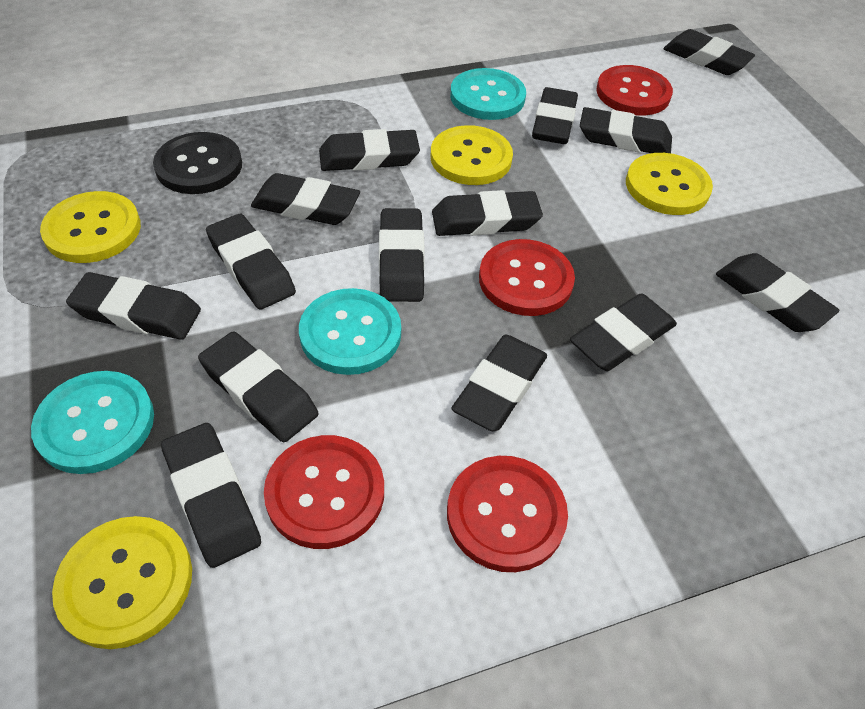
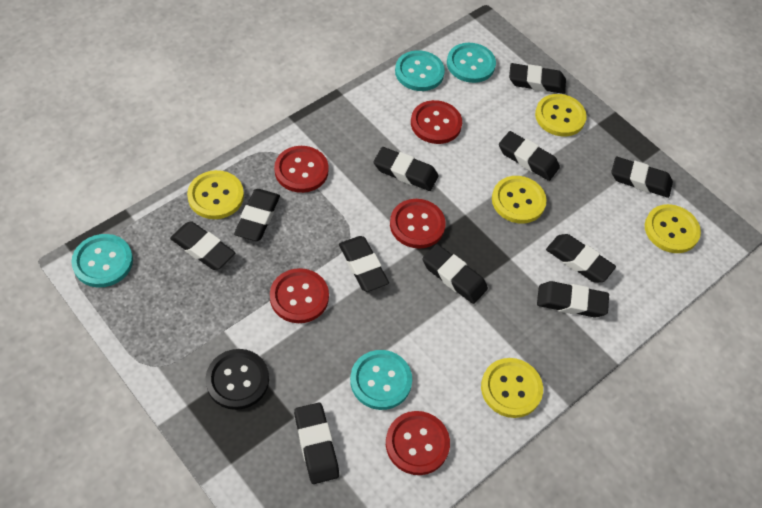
black eraser: 14 -> 11
red button: 4 -> 5
turquoise button: 3 -> 4
yellow button: 4 -> 5

